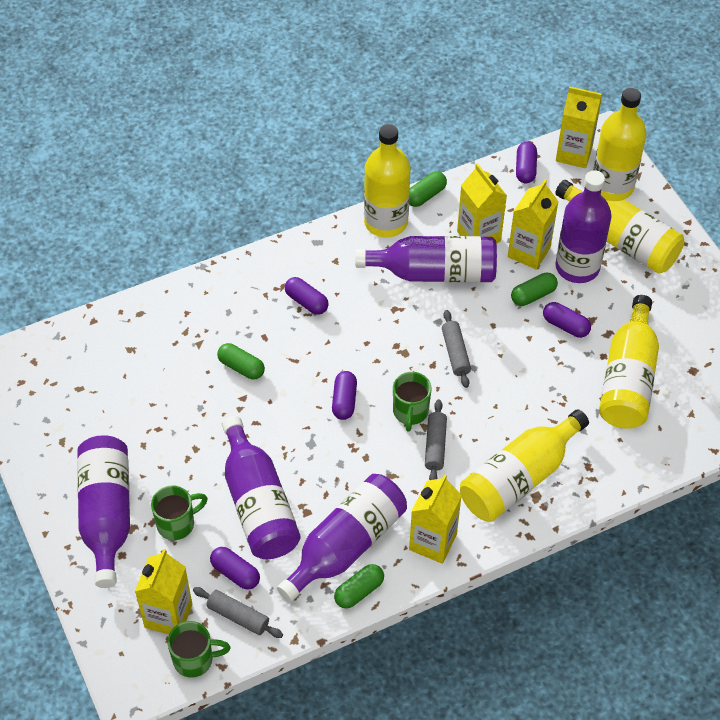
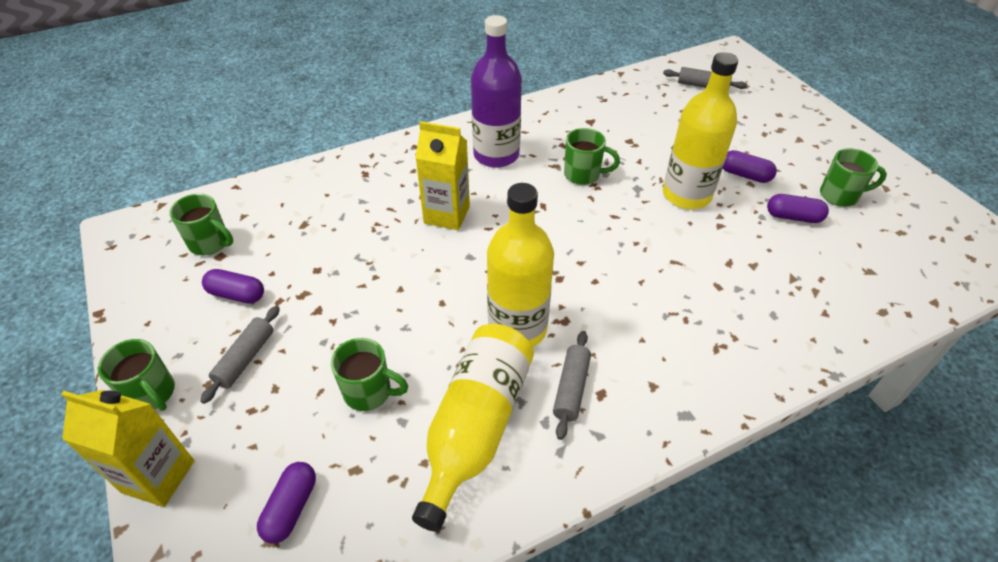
green capsule: 4 -> 0
green mug: 3 -> 5
purple bottle: 5 -> 1
purple capsule: 5 -> 4
yellow bottle: 5 -> 3
yellow carton: 5 -> 2

